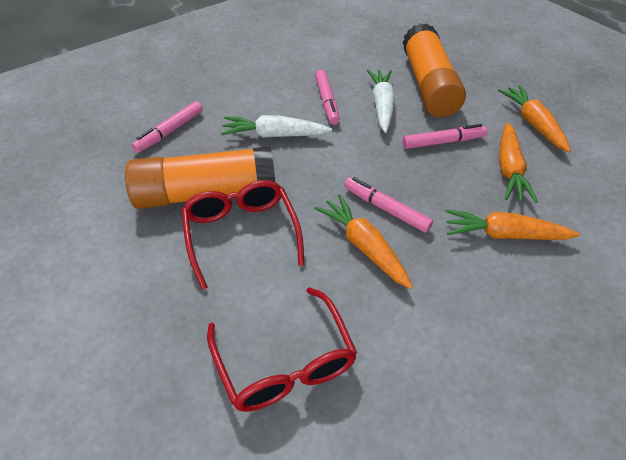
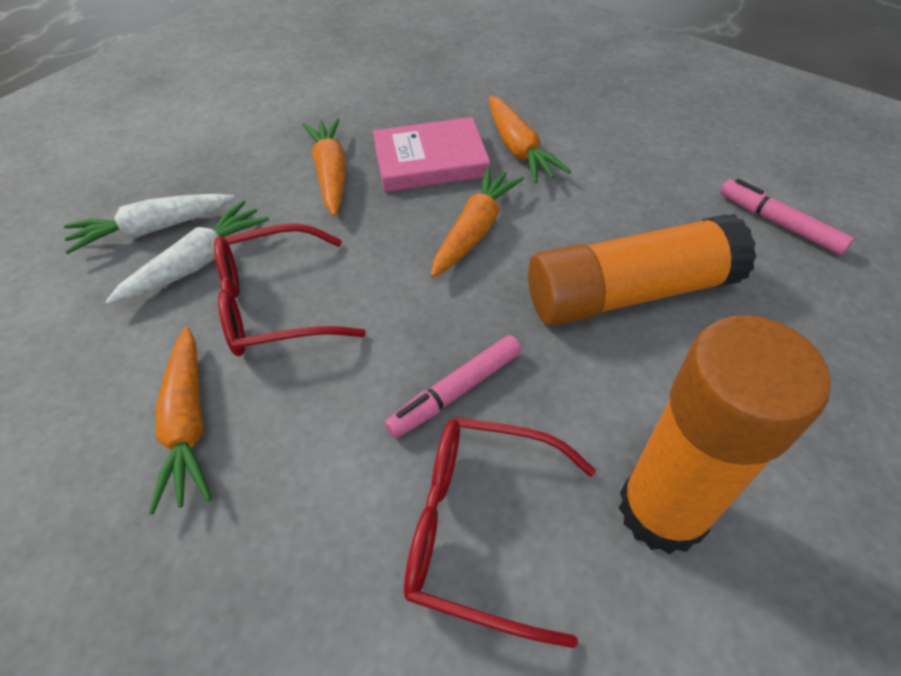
pink book: 0 -> 1
pink marker: 4 -> 2

